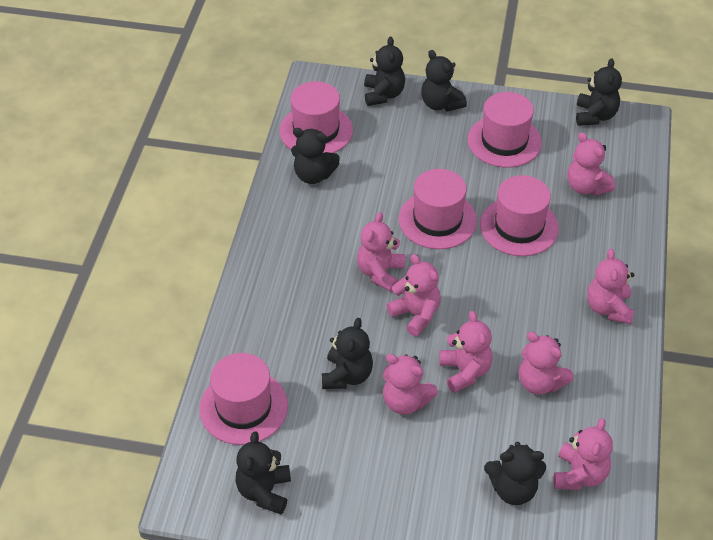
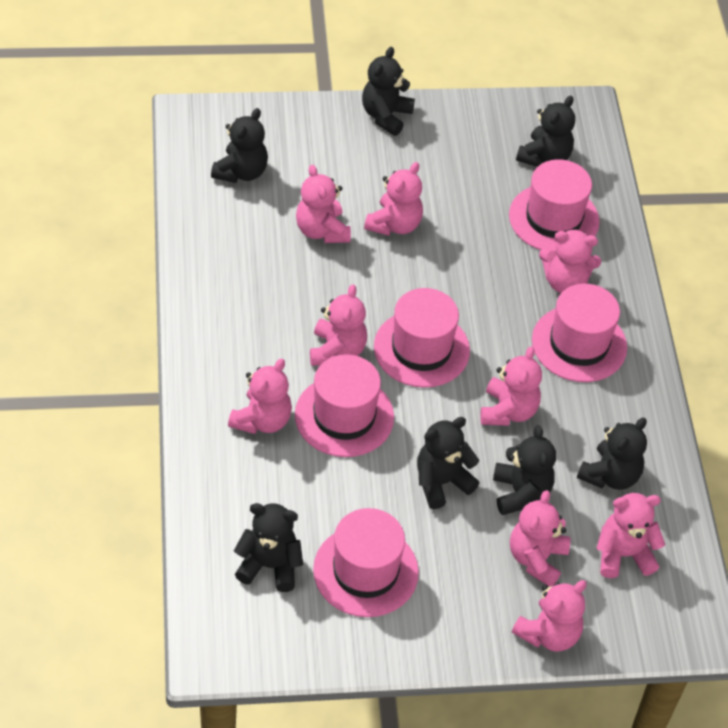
pink teddy bear: 8 -> 9

